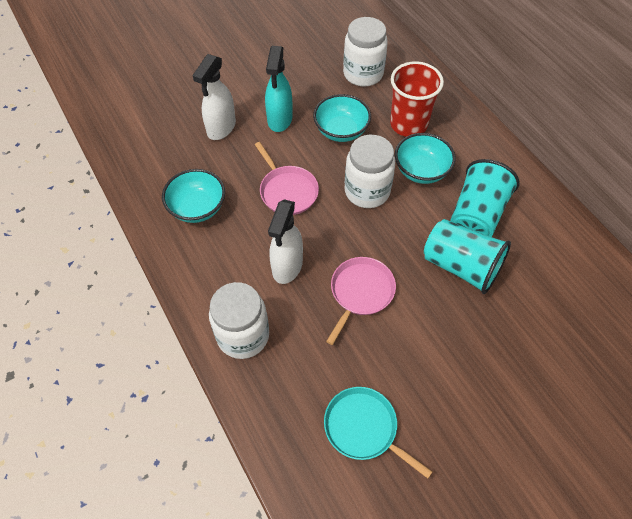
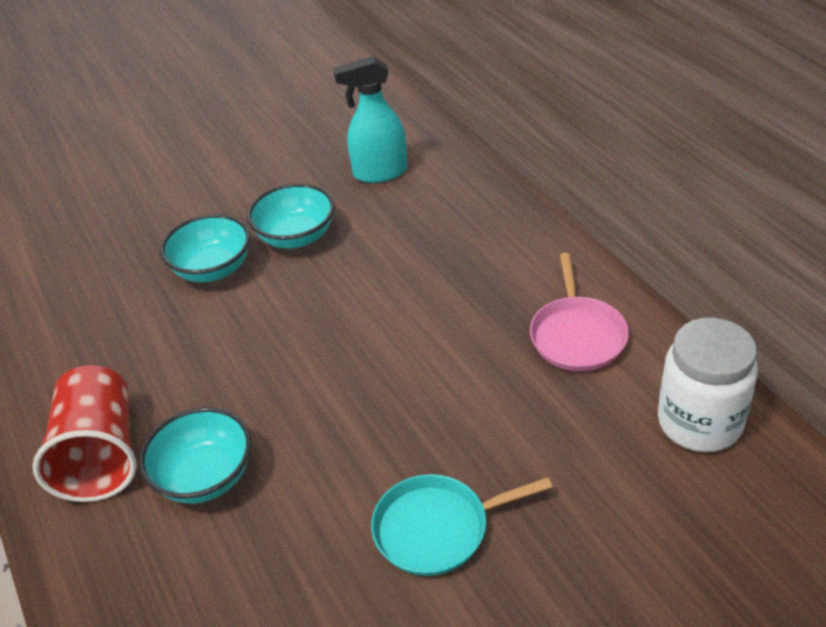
pink pan: 2 -> 1
turquoise cup: 2 -> 0
white jar: 3 -> 1
white spray bottle: 2 -> 0

